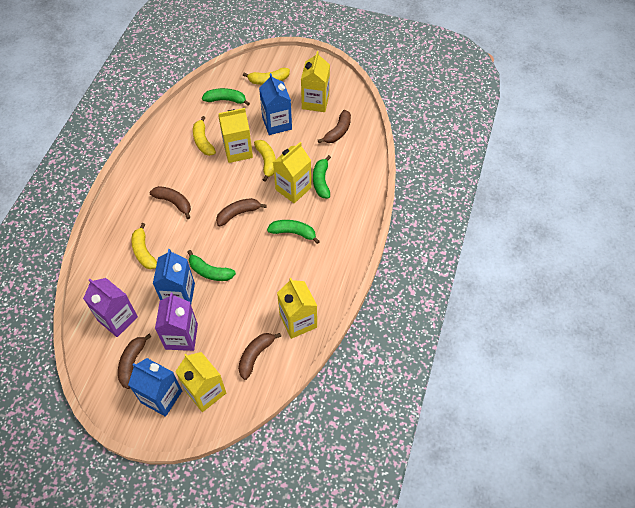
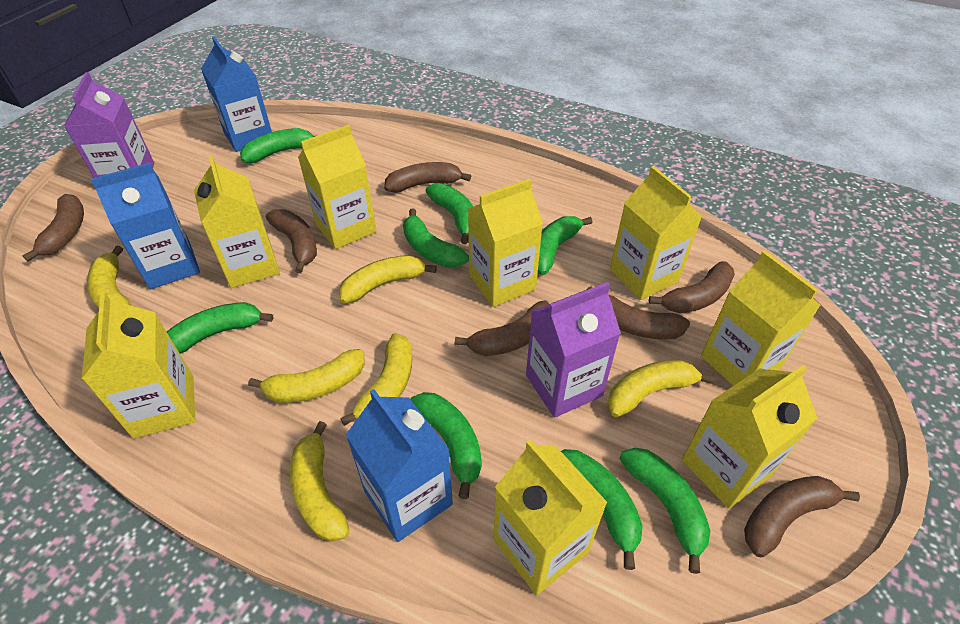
brown banana: 5 -> 7
green banana: 4 -> 8
yellow banana: 4 -> 6
yellow carton: 5 -> 8

